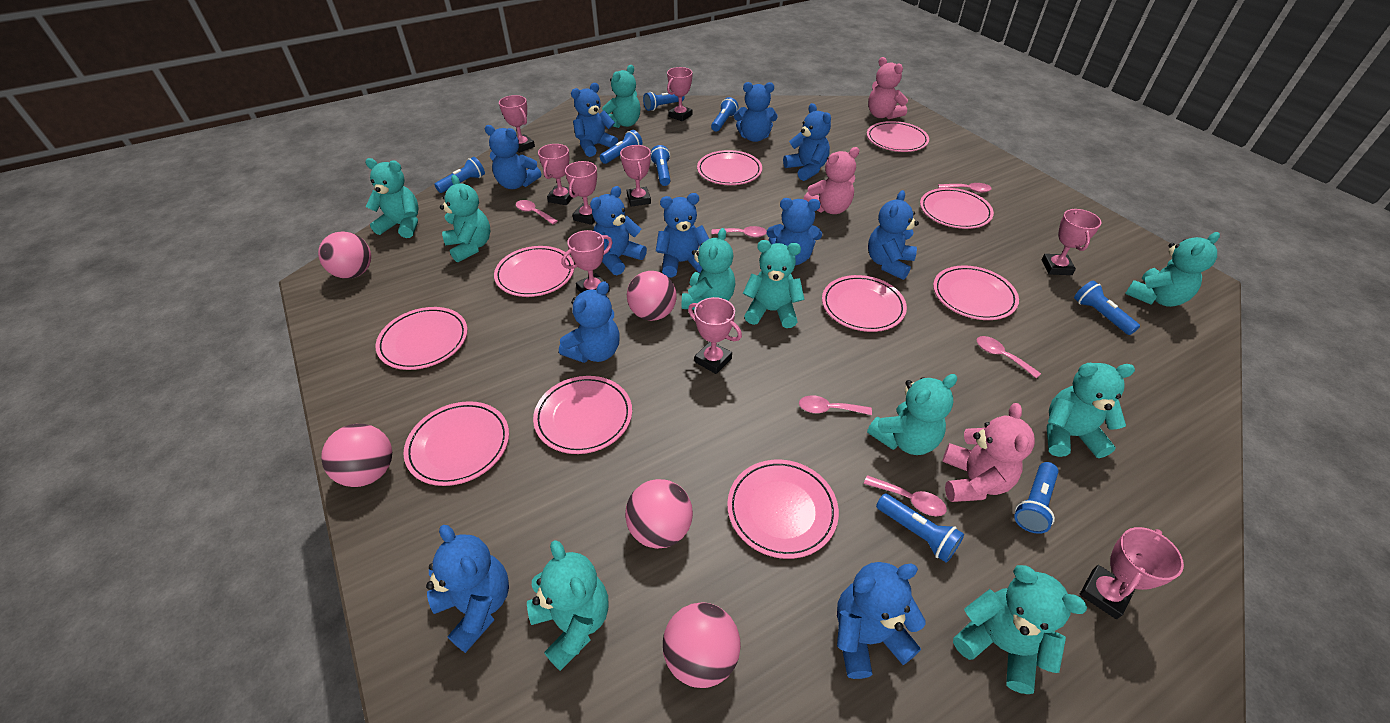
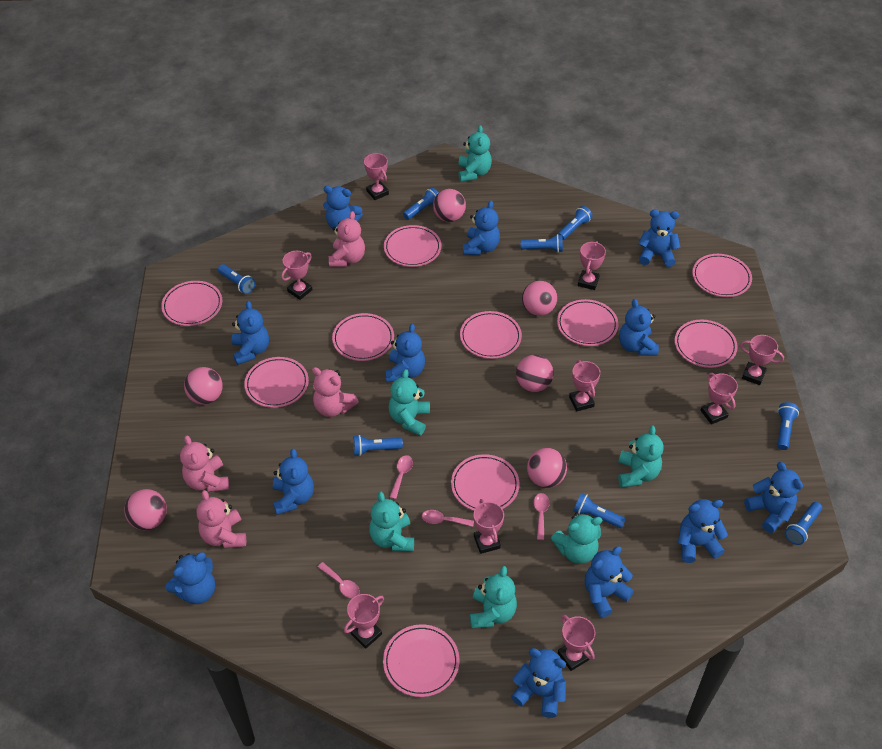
blue teddy bear: 11 -> 12
pink ball: 5 -> 6
pink spoon: 6 -> 4
pink teddy bear: 3 -> 4
turquoise teddy bear: 10 -> 6

